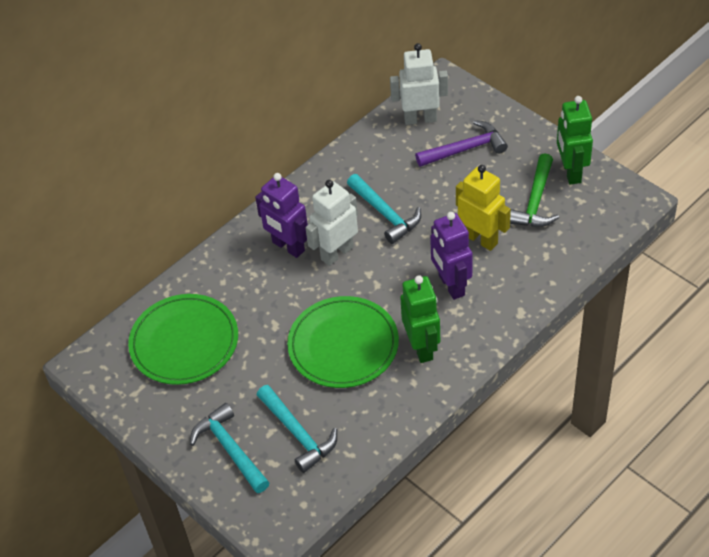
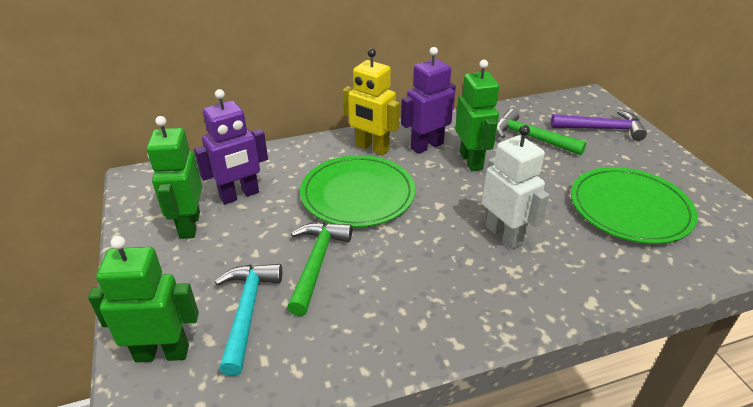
green hammer: 1 -> 2
green robot: 2 -> 3
turquoise hammer: 3 -> 1
white robot: 2 -> 1

